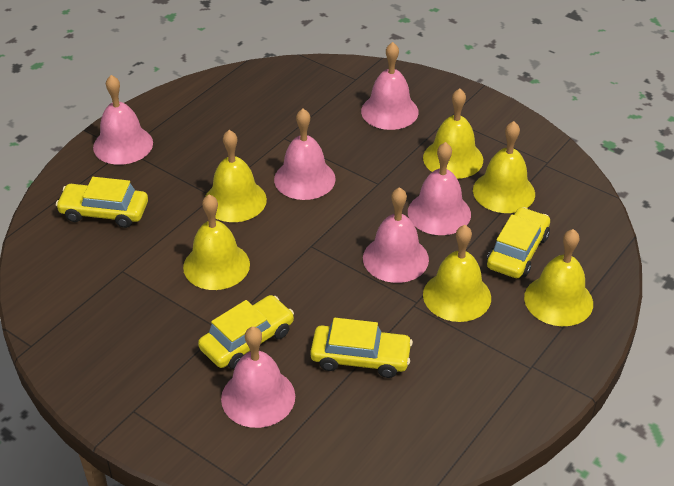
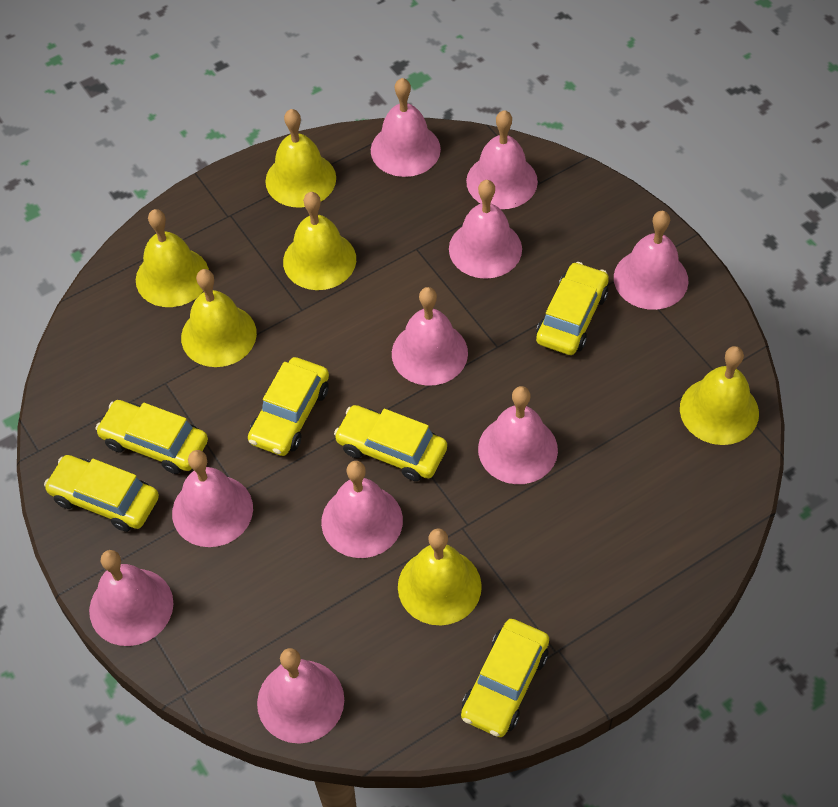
pink bell: 6 -> 10
yellow car: 4 -> 6

